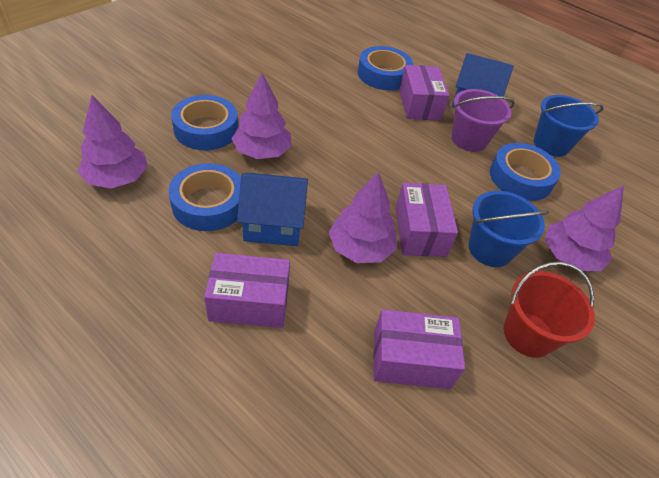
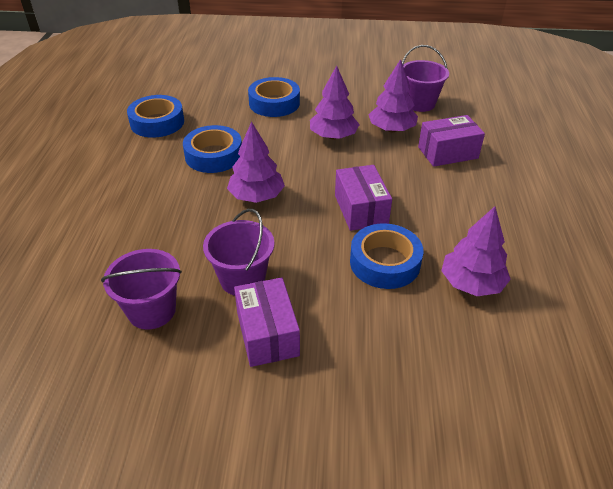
blue bucket: 2 -> 0
blue house: 2 -> 0
purple box: 4 -> 3
purple bucket: 1 -> 3
red bucket: 1 -> 0

